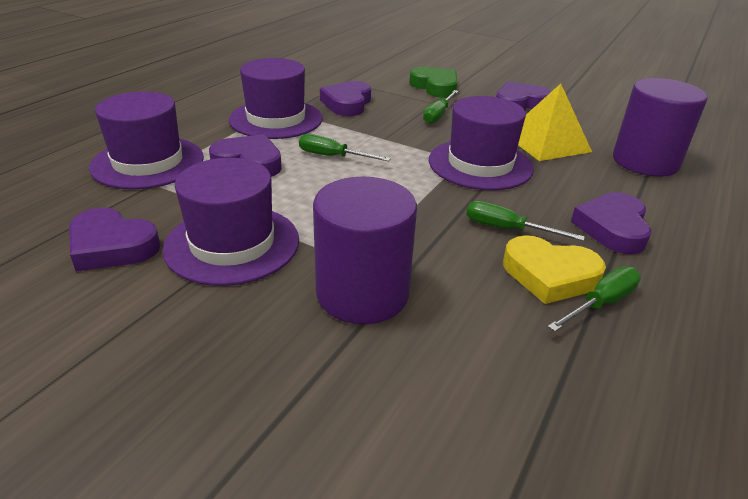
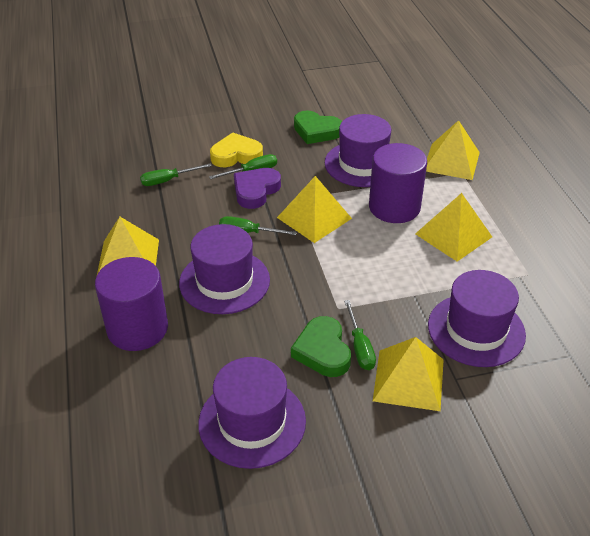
green heart: 1 -> 2
purple heart: 5 -> 1
yellow pyramid: 1 -> 5

